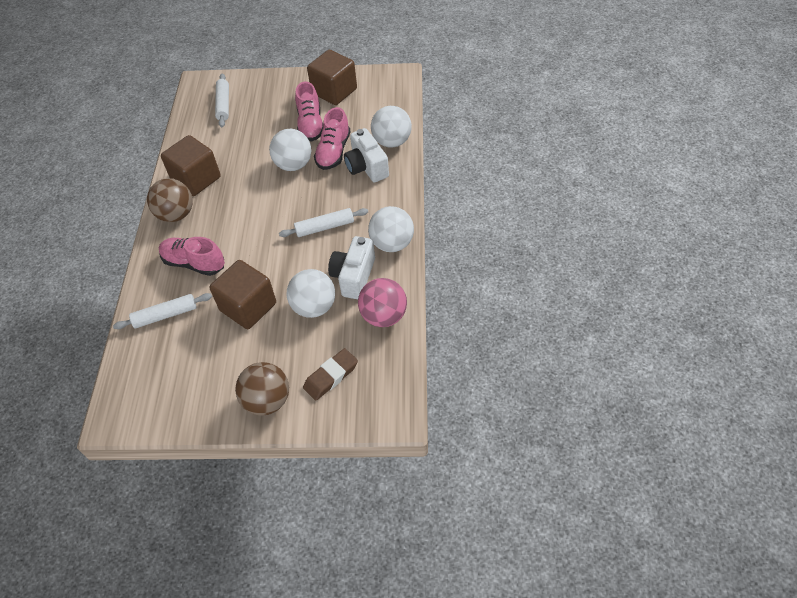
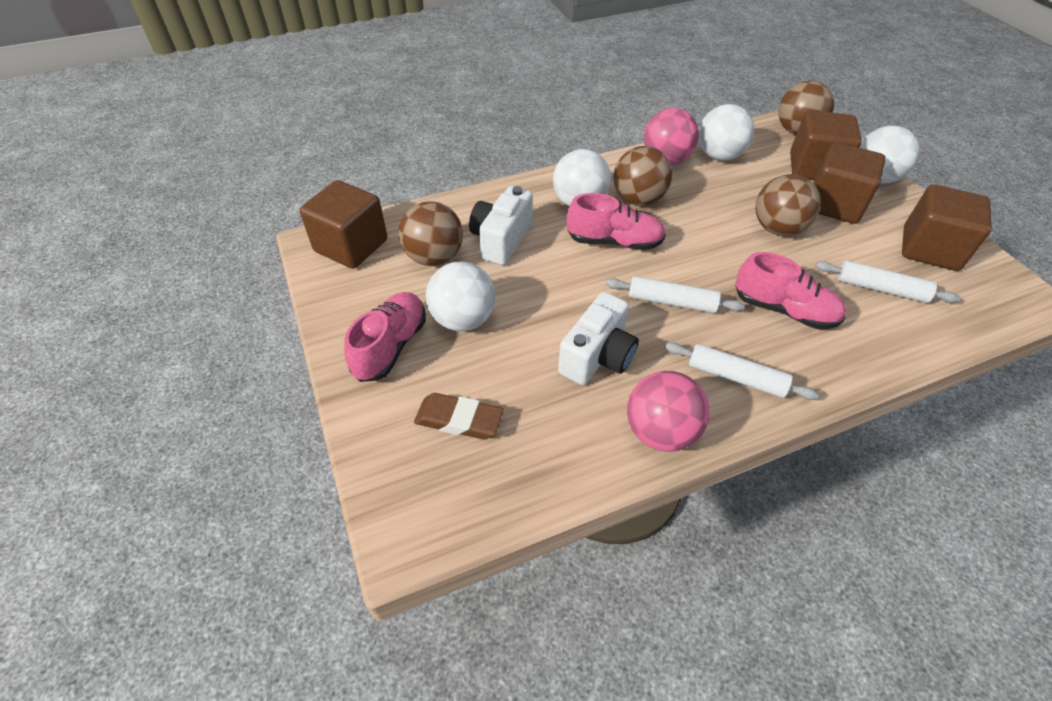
brown ball: 2 -> 4
brown cube: 3 -> 4
pink ball: 1 -> 2

